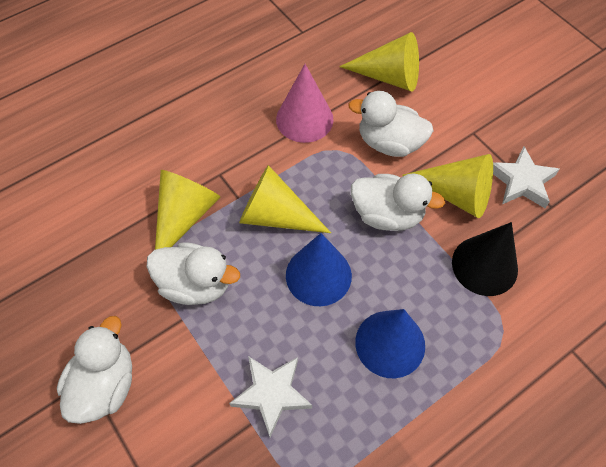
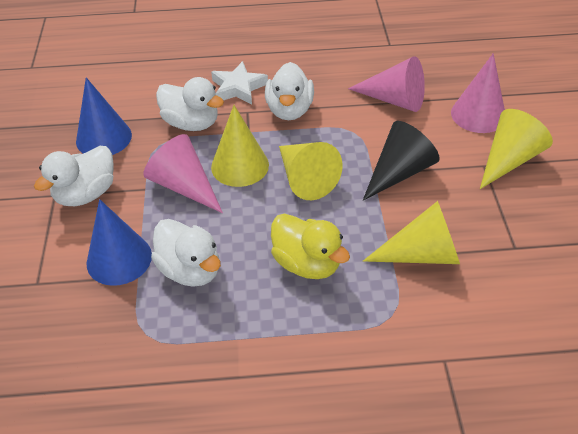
pink cone: 1 -> 3
white star: 2 -> 1
yellow duck: 0 -> 1

